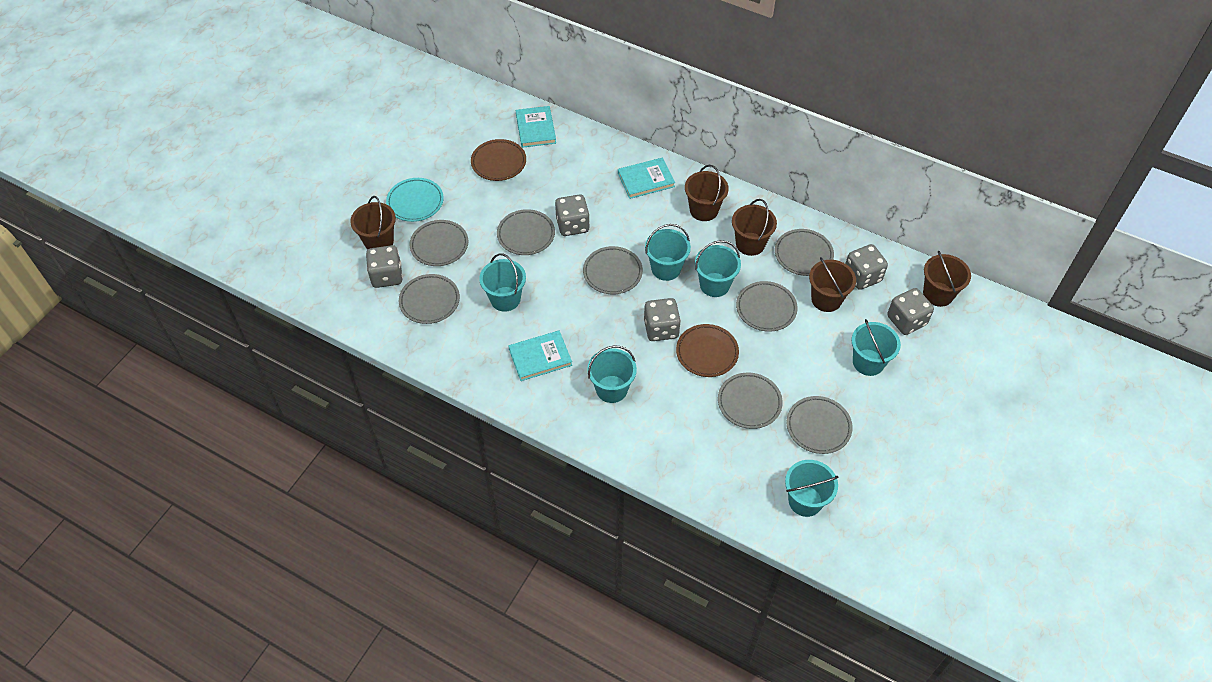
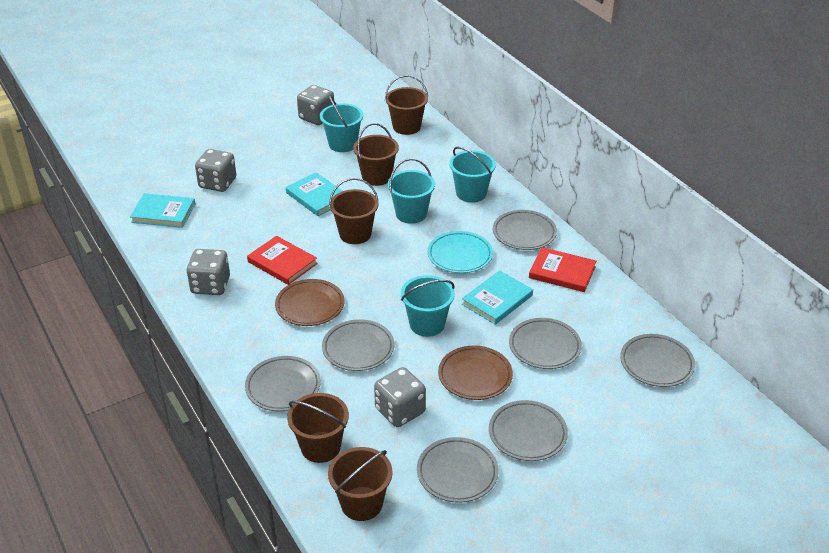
grey dice: 5 -> 4
grey plate: 8 -> 7
red book: 0 -> 2
turquoise bucket: 6 -> 4

